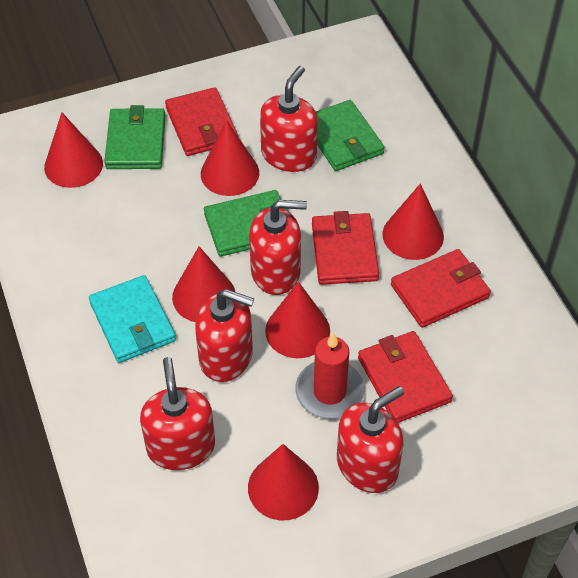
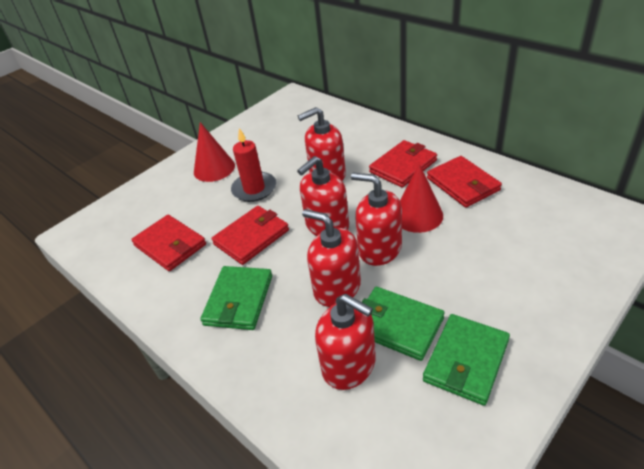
red cone: 6 -> 2
turquoise wallet: 1 -> 0

